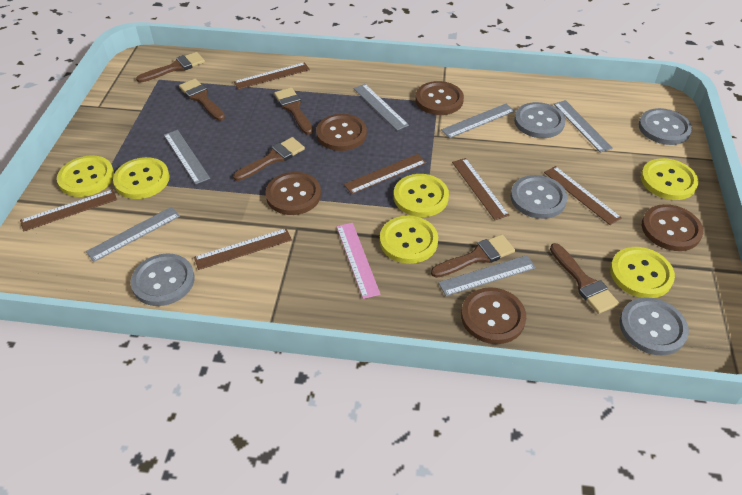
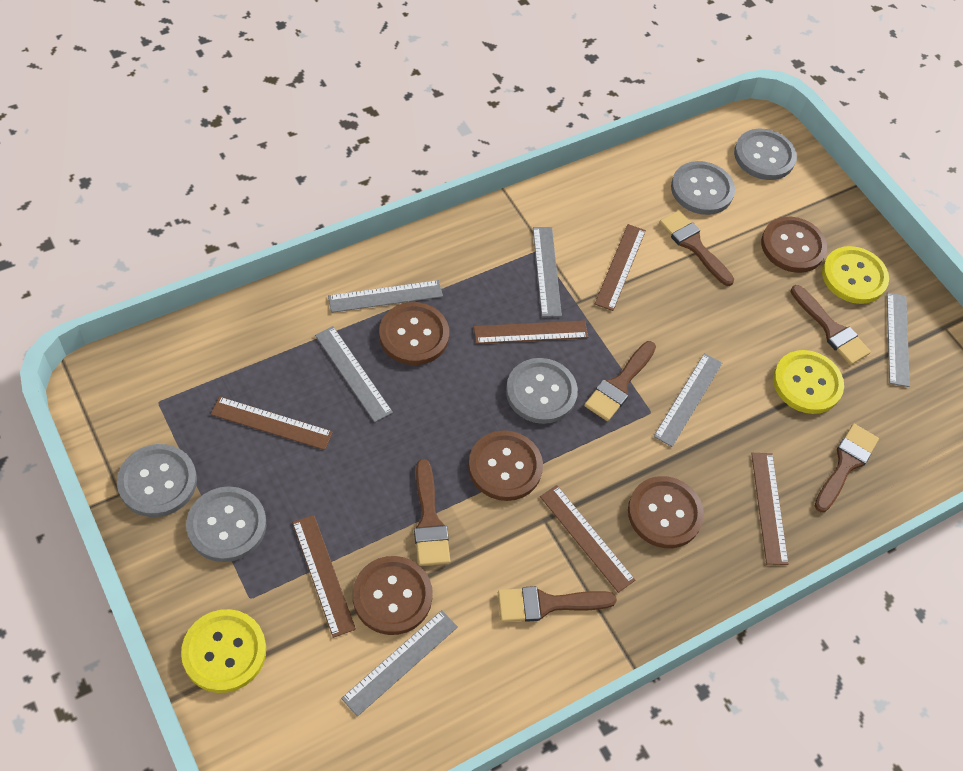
pink ruler: 1 -> 0
yellow button: 6 -> 3

